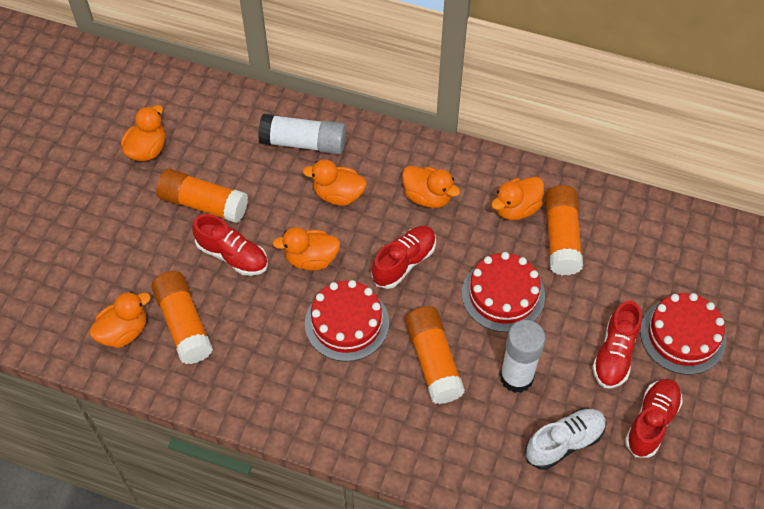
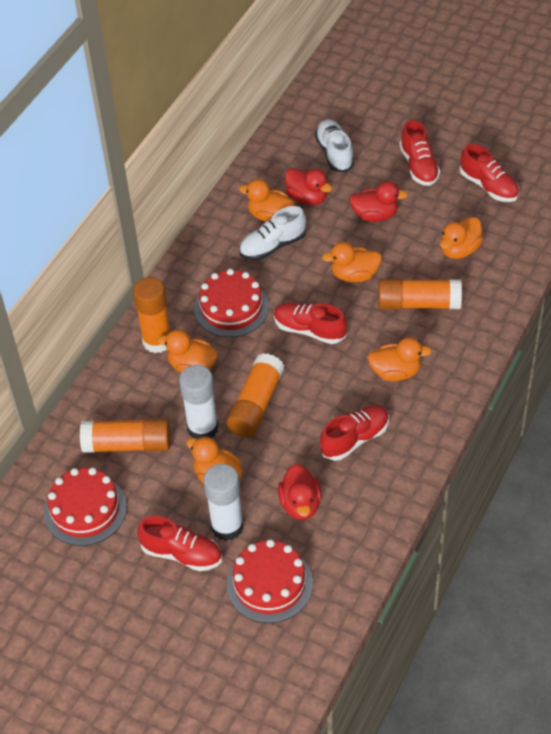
red duck: 0 -> 3
red shoe: 4 -> 5
white shoe: 1 -> 2

